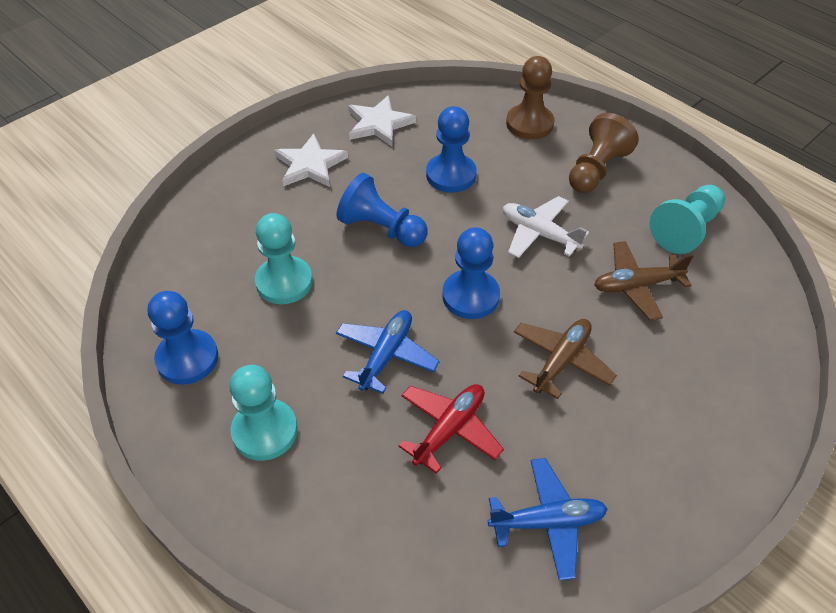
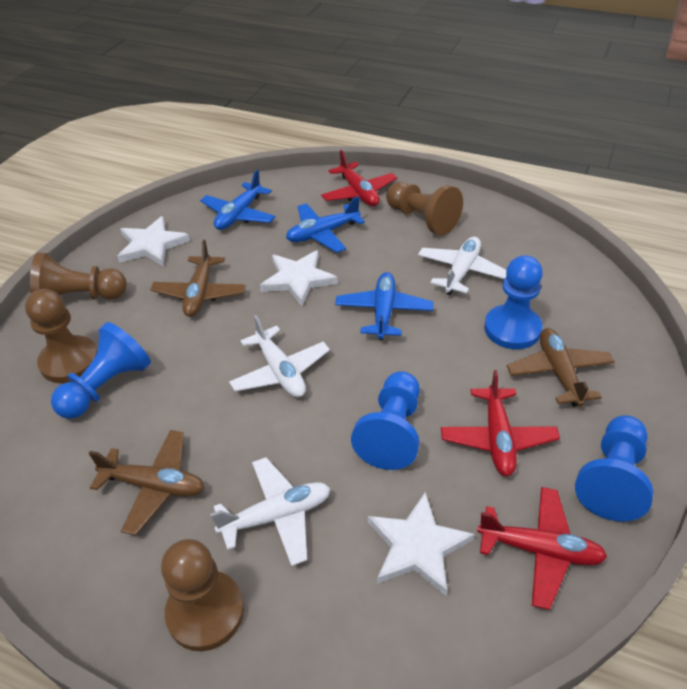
blue plane: 2 -> 3
brown pawn: 2 -> 4
brown plane: 2 -> 3
red plane: 1 -> 3
turquoise pawn: 3 -> 0
white plane: 1 -> 3
white star: 2 -> 3

